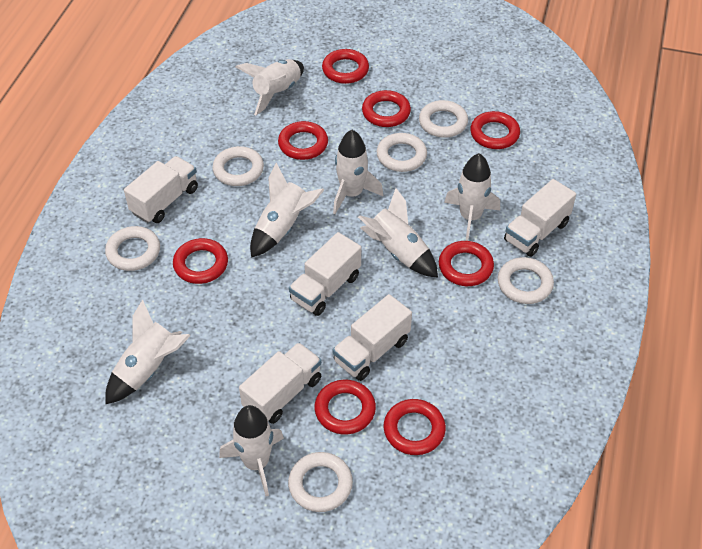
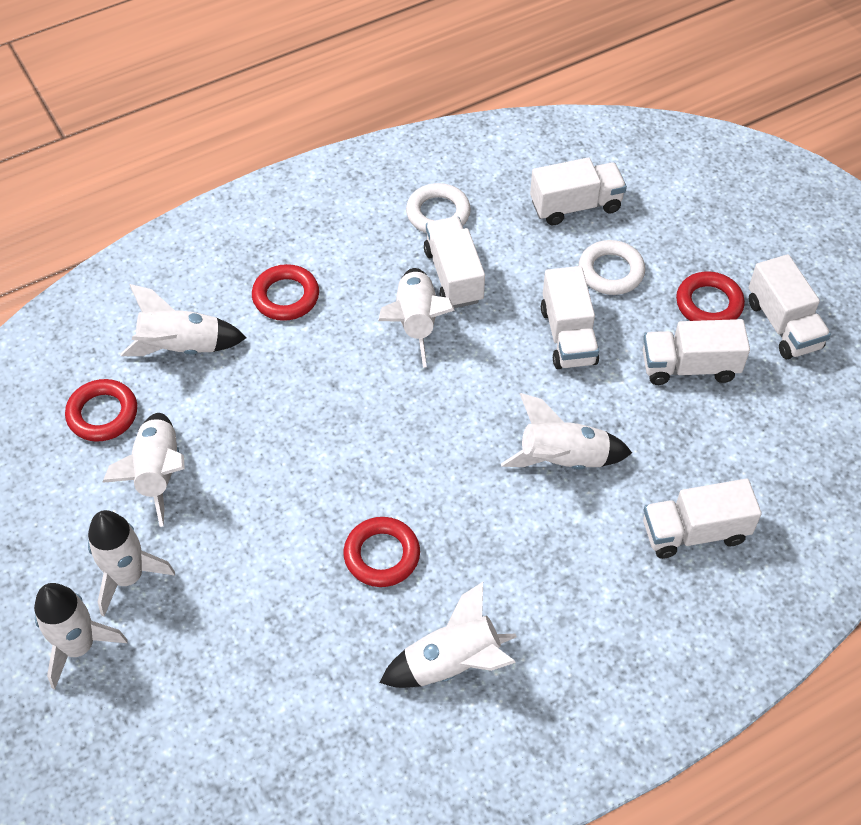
red ring: 8 -> 4
white ring: 6 -> 2
white truck: 5 -> 6

